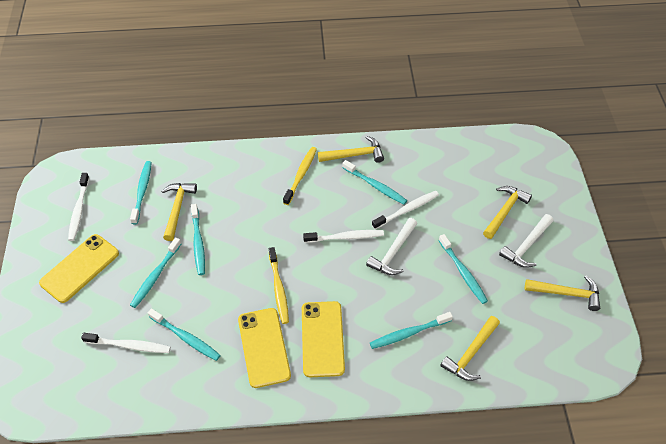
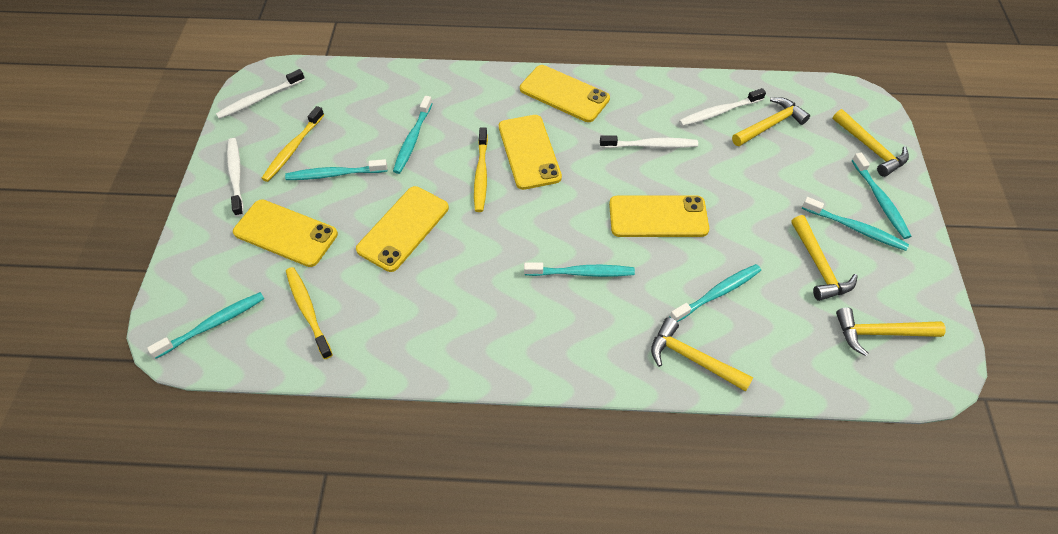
white hammer: 2 -> 0
yellow phone: 3 -> 5
yellow toothbrush: 2 -> 3

